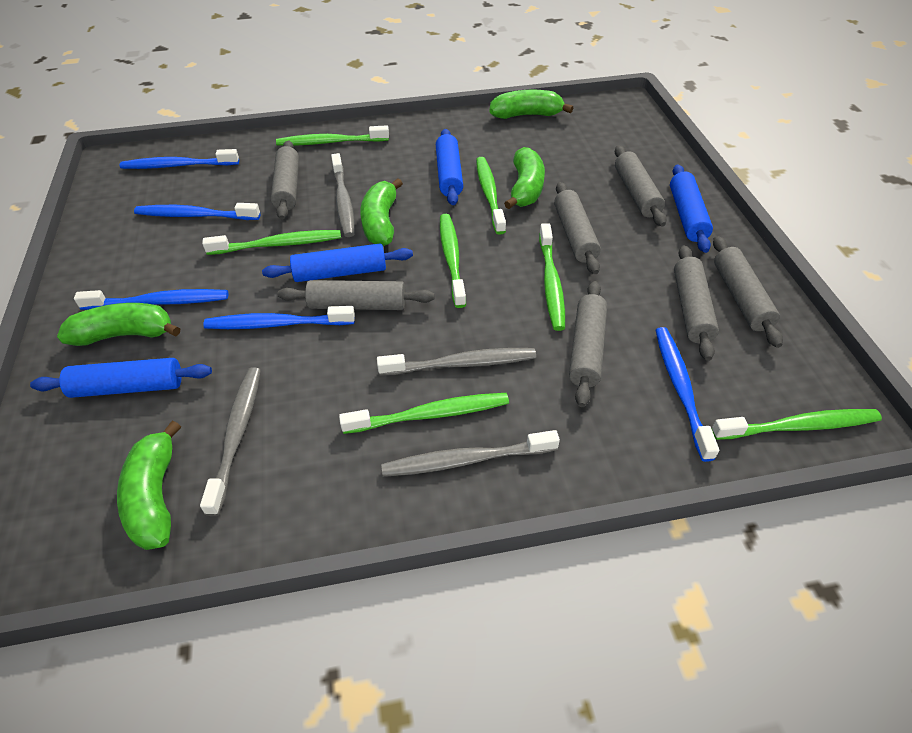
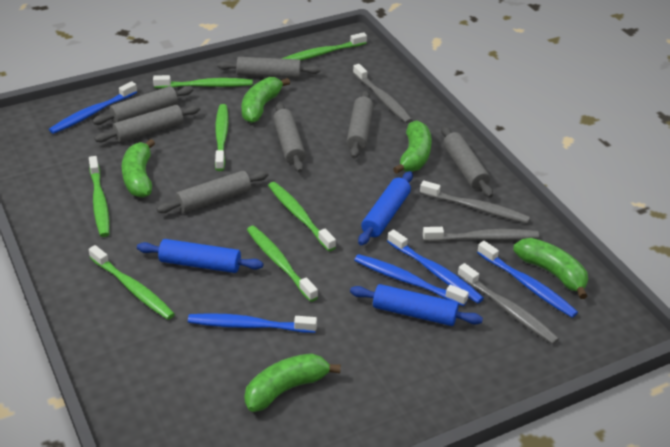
blue rolling pin: 4 -> 3

